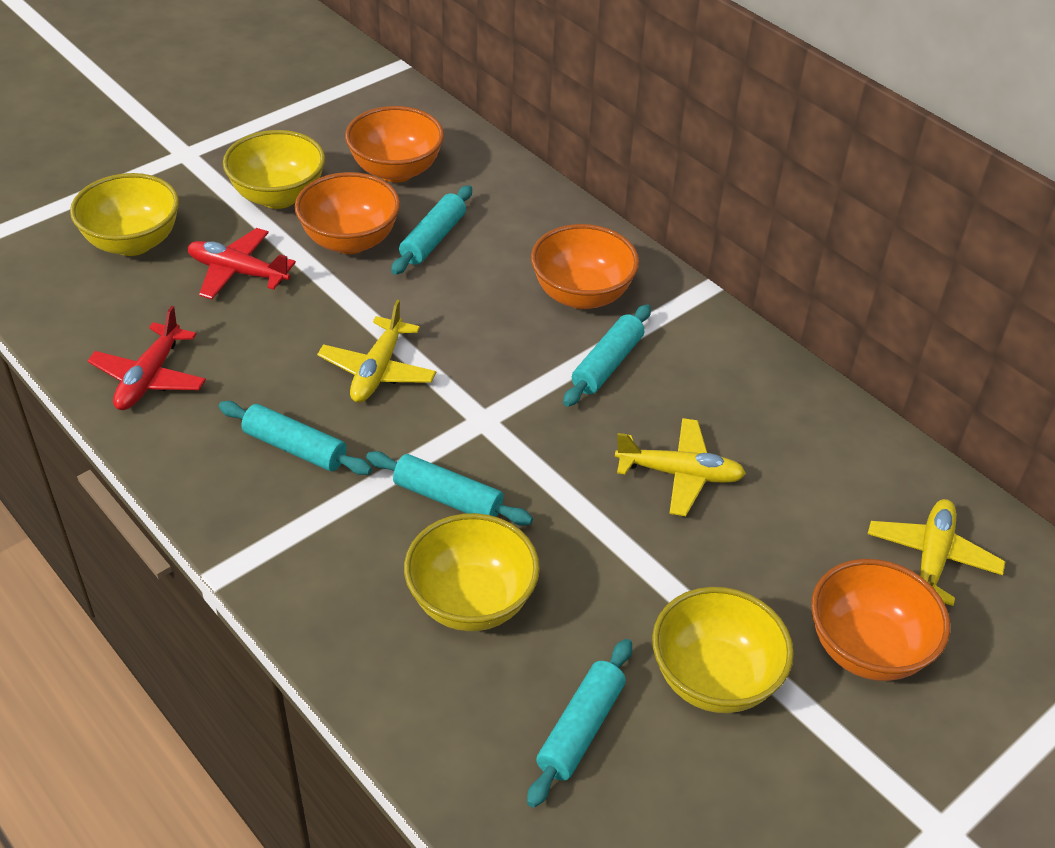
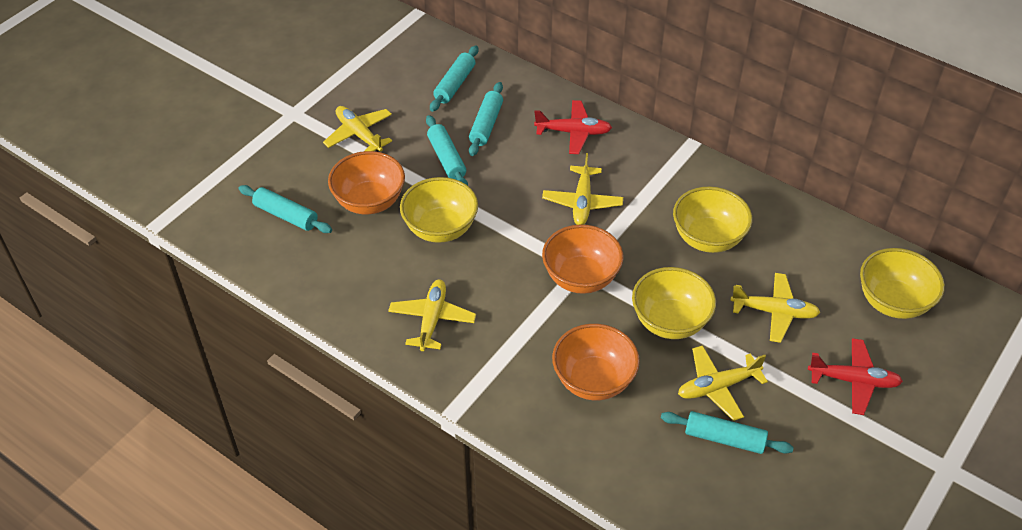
orange bowl: 4 -> 3
yellow plane: 3 -> 5

